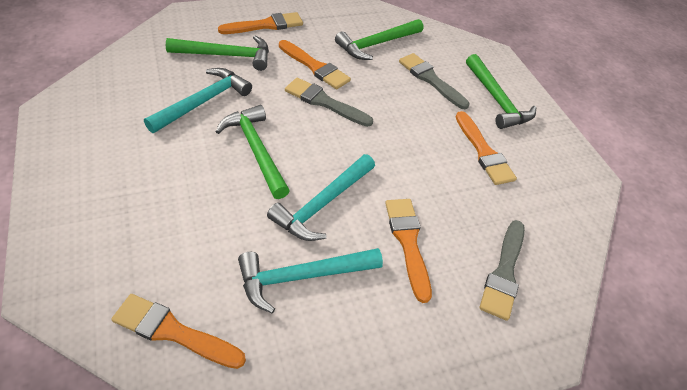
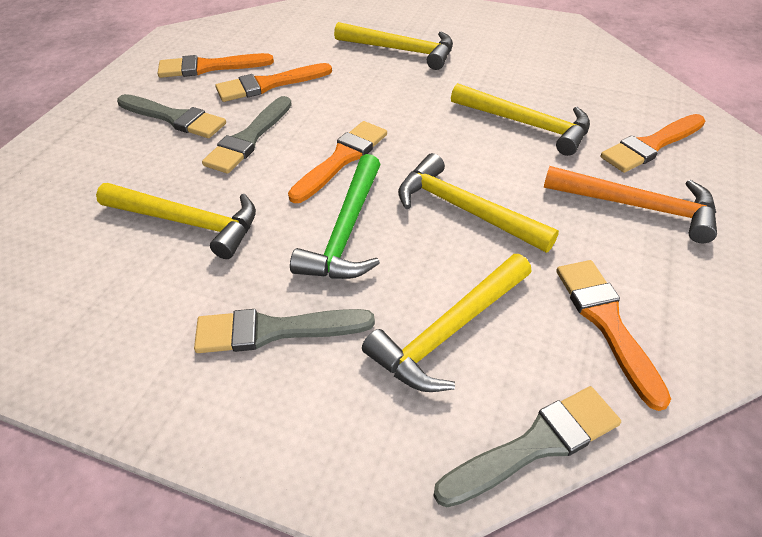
green hammer: 4 -> 1
grey brush: 3 -> 4
orange hammer: 0 -> 1
turquoise hammer: 3 -> 0
yellow hammer: 0 -> 5

